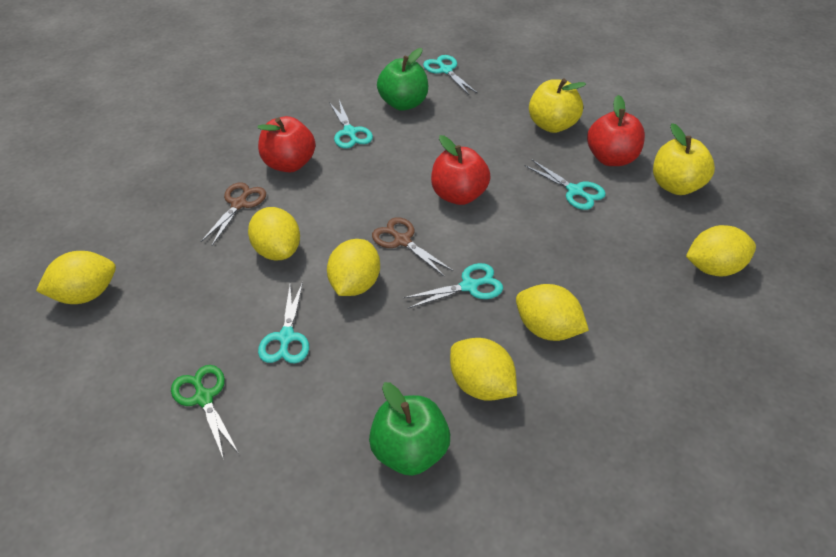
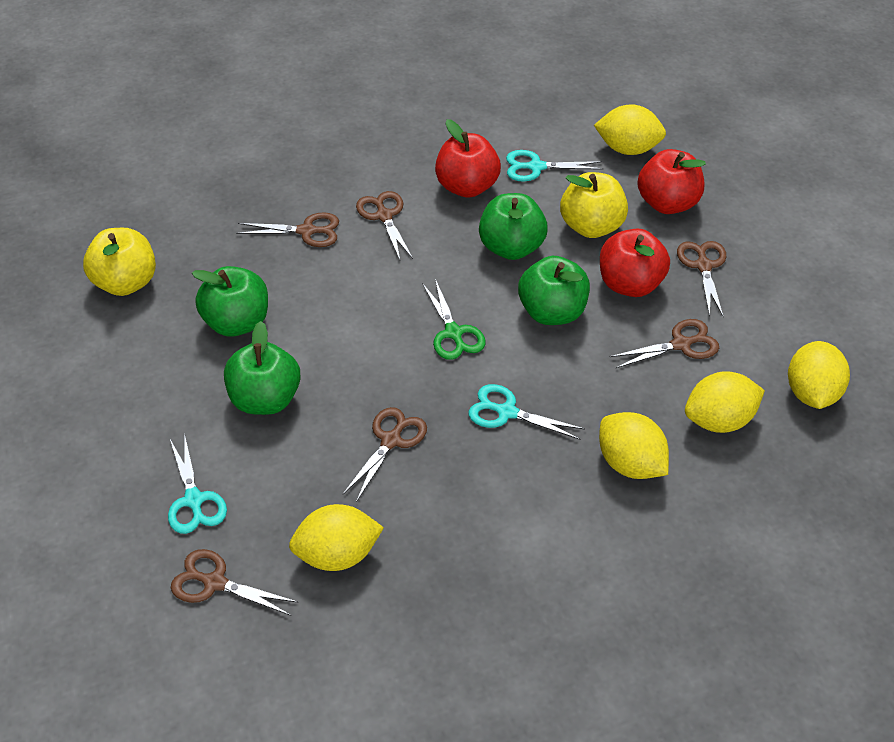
brown scissors: 2 -> 6
green apple: 2 -> 4
turquoise scissors: 5 -> 3
yellow lemon: 6 -> 5

